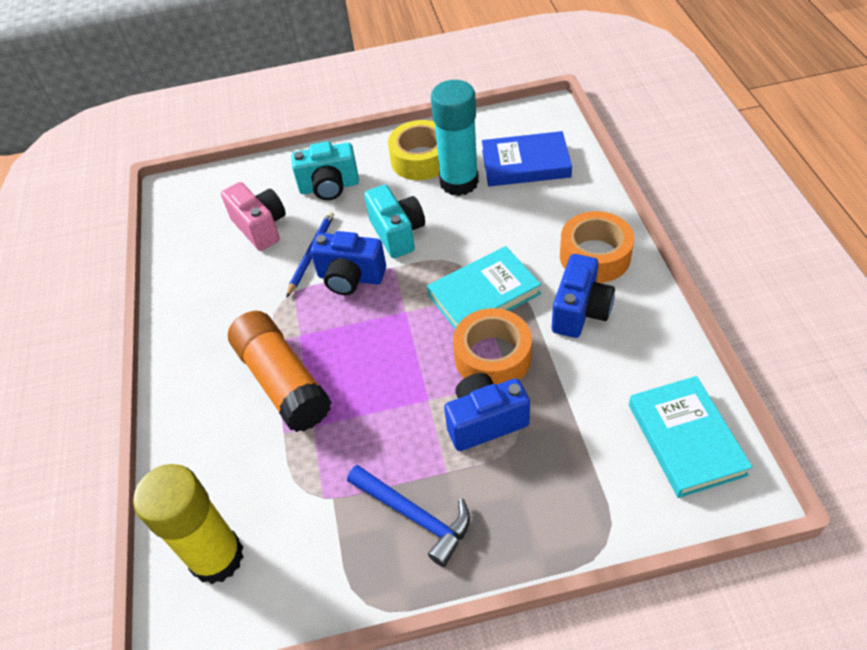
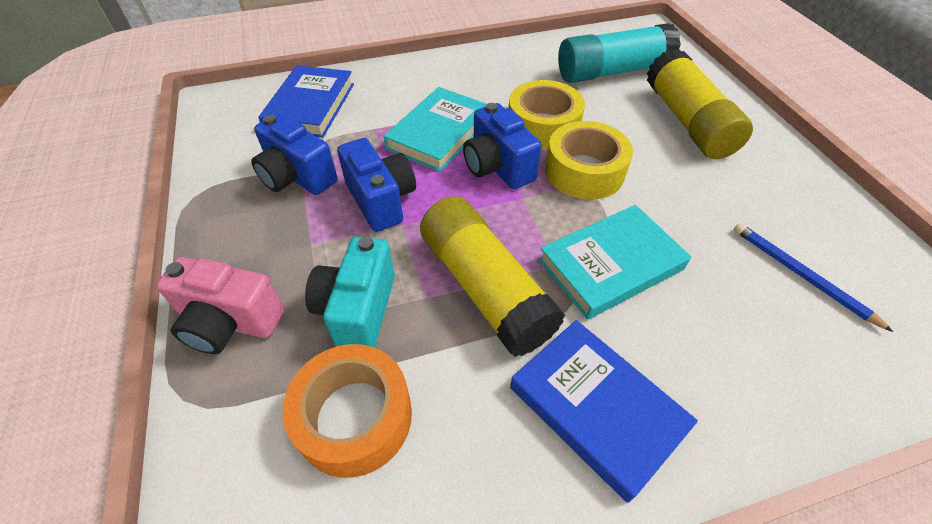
blue book: 1 -> 2
blue hammer: 1 -> 0
orange glue stick: 1 -> 0
orange tape: 2 -> 1
turquoise camera: 2 -> 1
yellow glue stick: 1 -> 2
yellow tape: 1 -> 2

